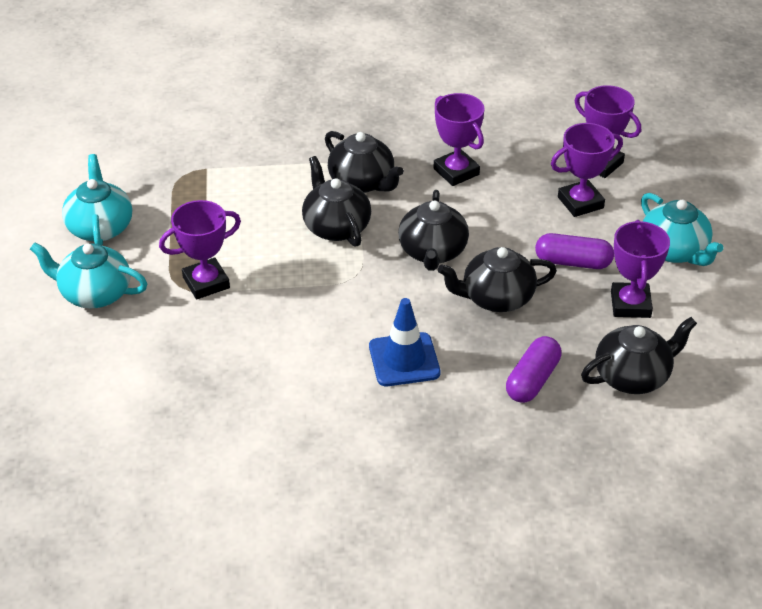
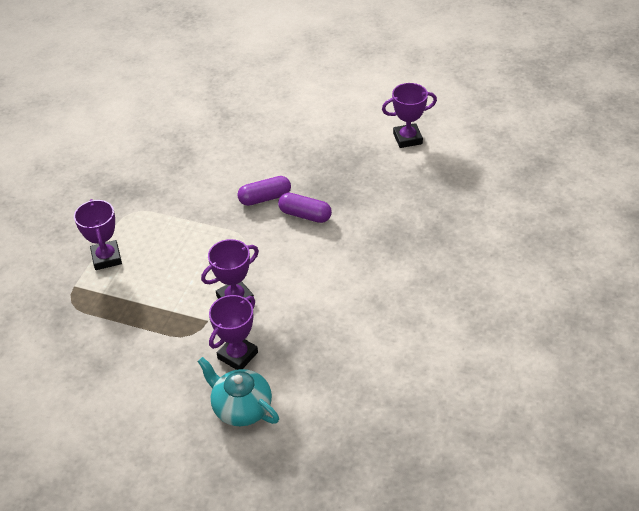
black teapot: 5 -> 0
blue traffic cone: 1 -> 0
purple trophy: 5 -> 4
turquoise teapot: 3 -> 1

